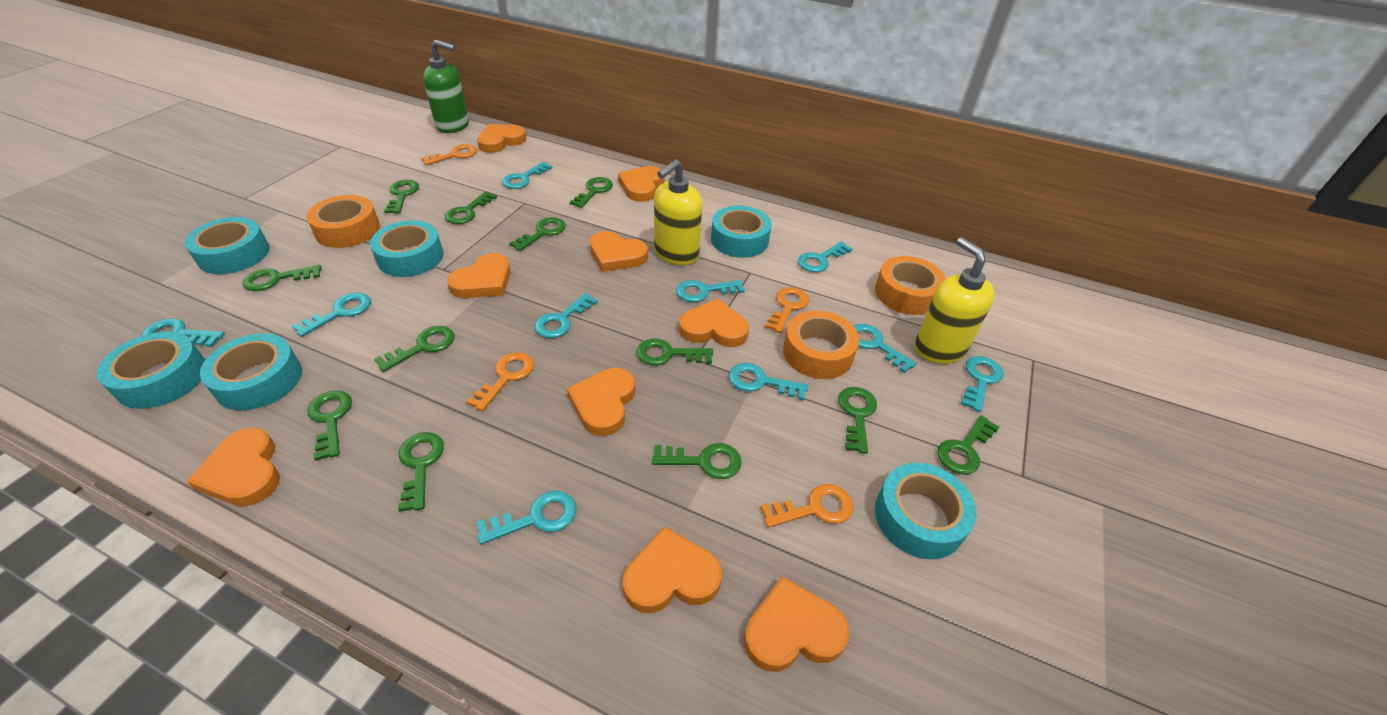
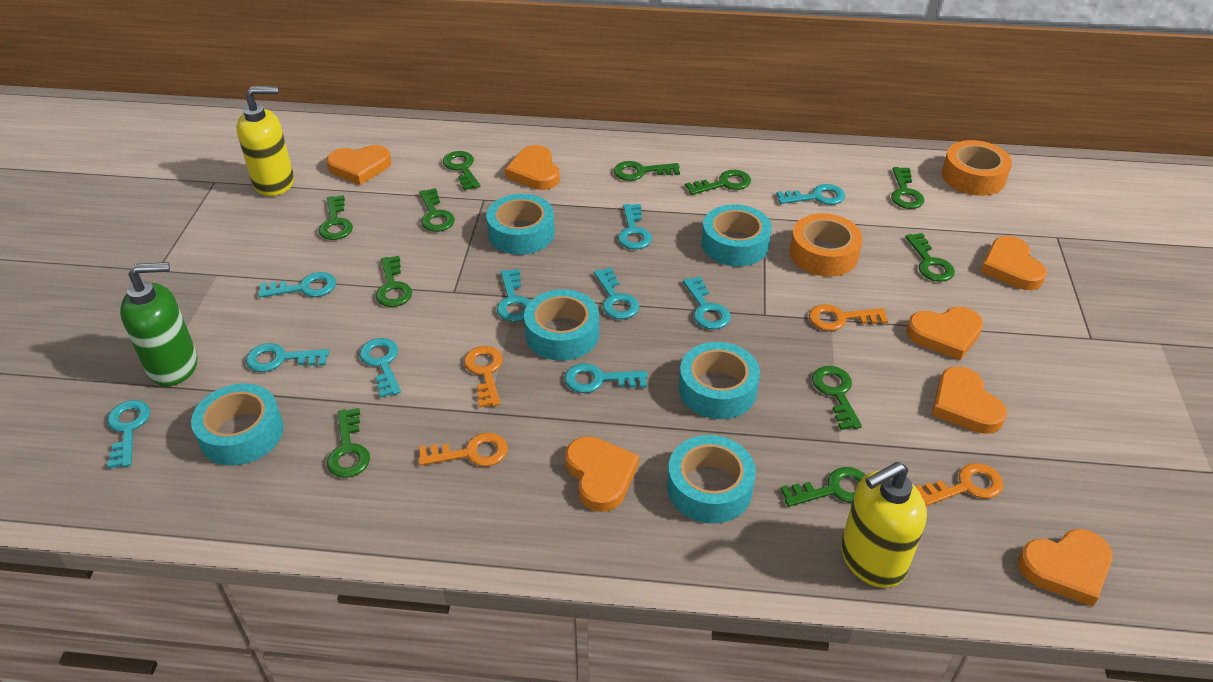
green key: 12 -> 11
orange heart: 9 -> 7
orange tape: 3 -> 2

